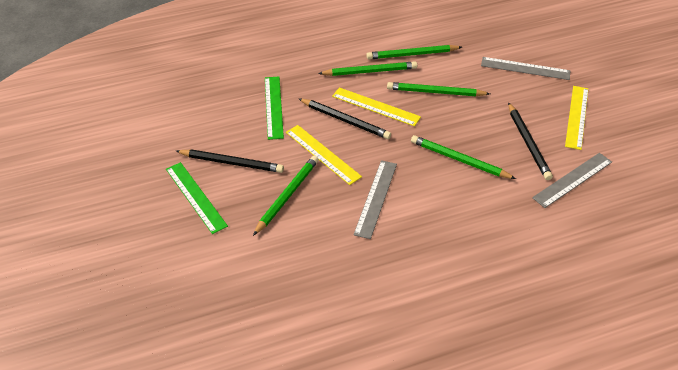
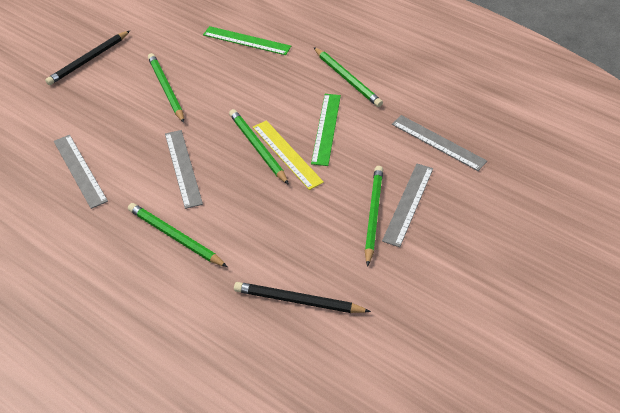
black pencil: 3 -> 2
grey ruler: 3 -> 4
yellow ruler: 3 -> 1

